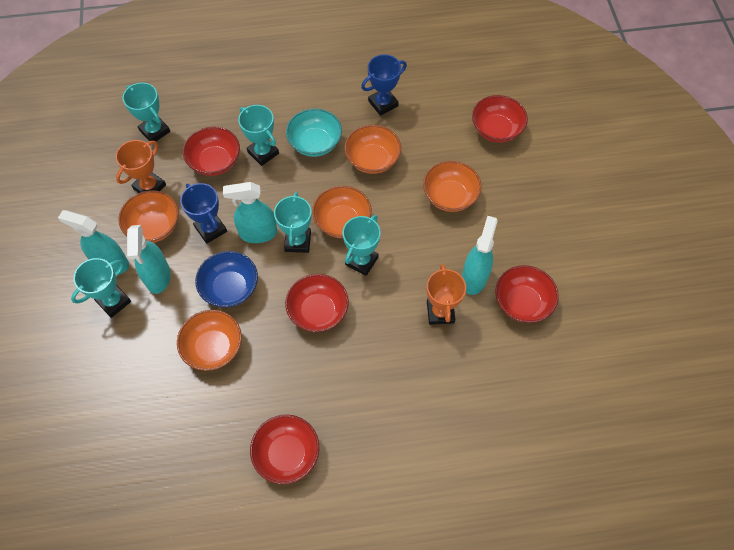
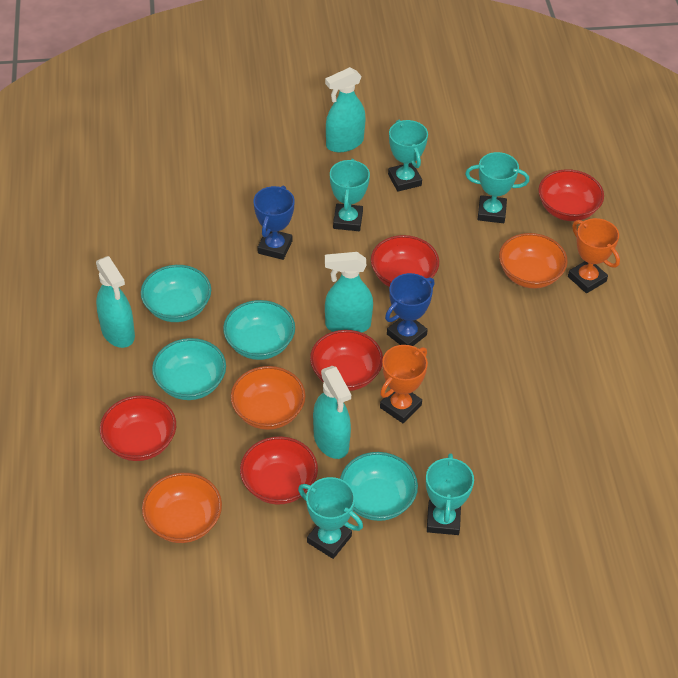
blue bowl: 1 -> 0
orange bowl: 5 -> 3
turquoise bowl: 1 -> 4

